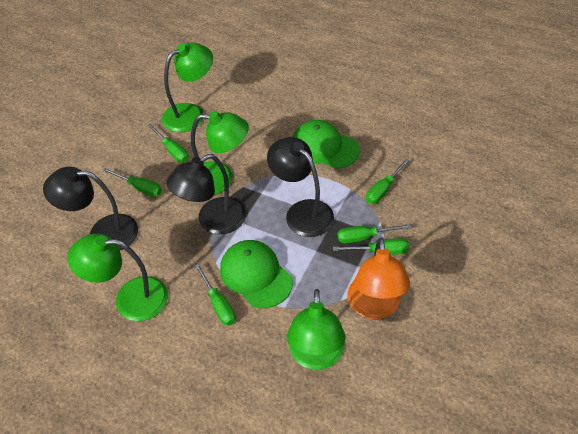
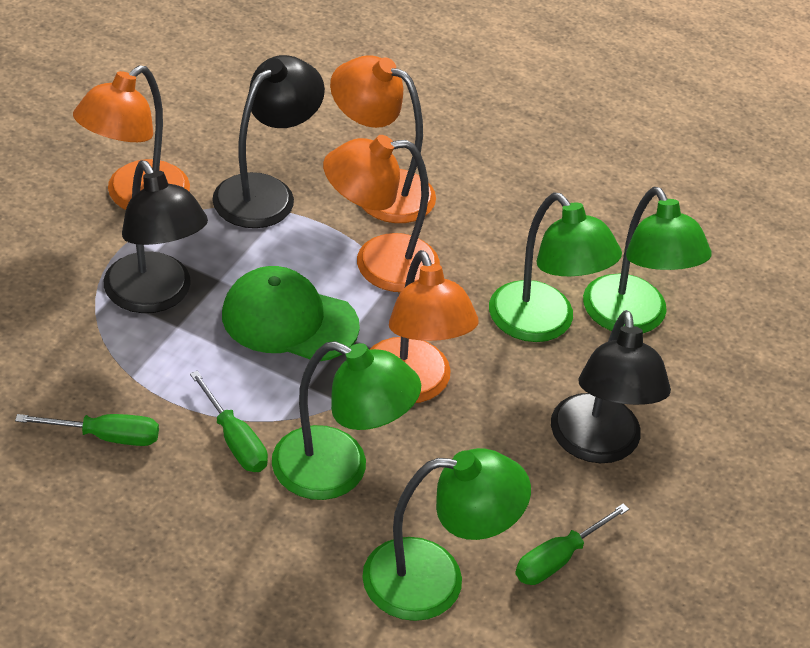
green cap: 2 -> 1
green screwdriver: 6 -> 3
orange lamp: 1 -> 4

